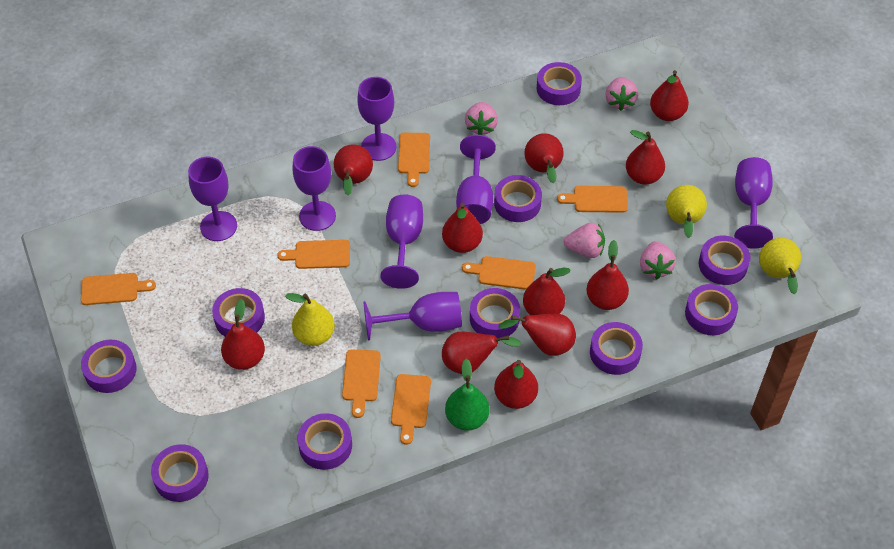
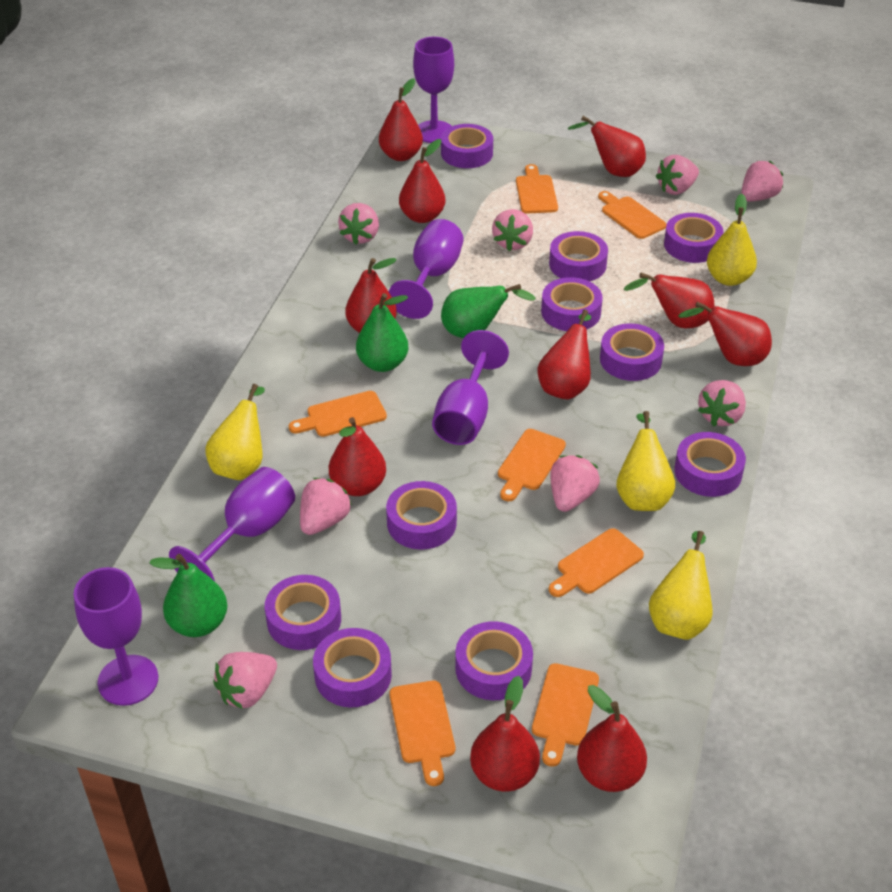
green pear: 1 -> 3
pink strawberry: 4 -> 8
purple goblet: 7 -> 5
red pear: 11 -> 10
yellow pear: 3 -> 4

